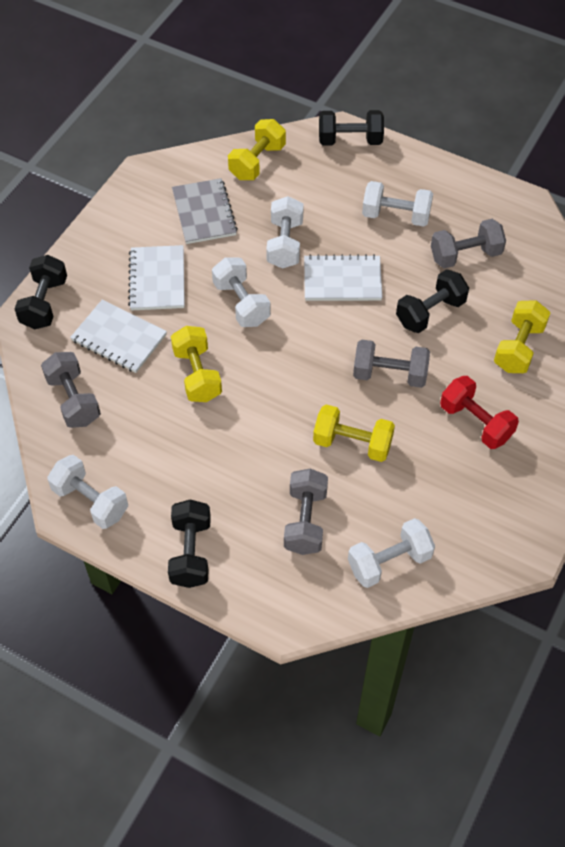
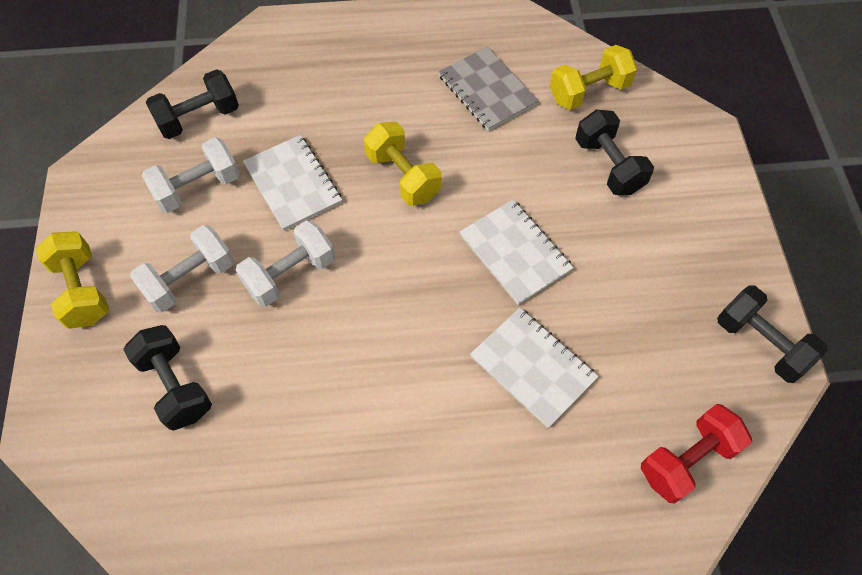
grey dumbbell: 4 -> 0
white dumbbell: 5 -> 3
yellow dumbbell: 4 -> 3

